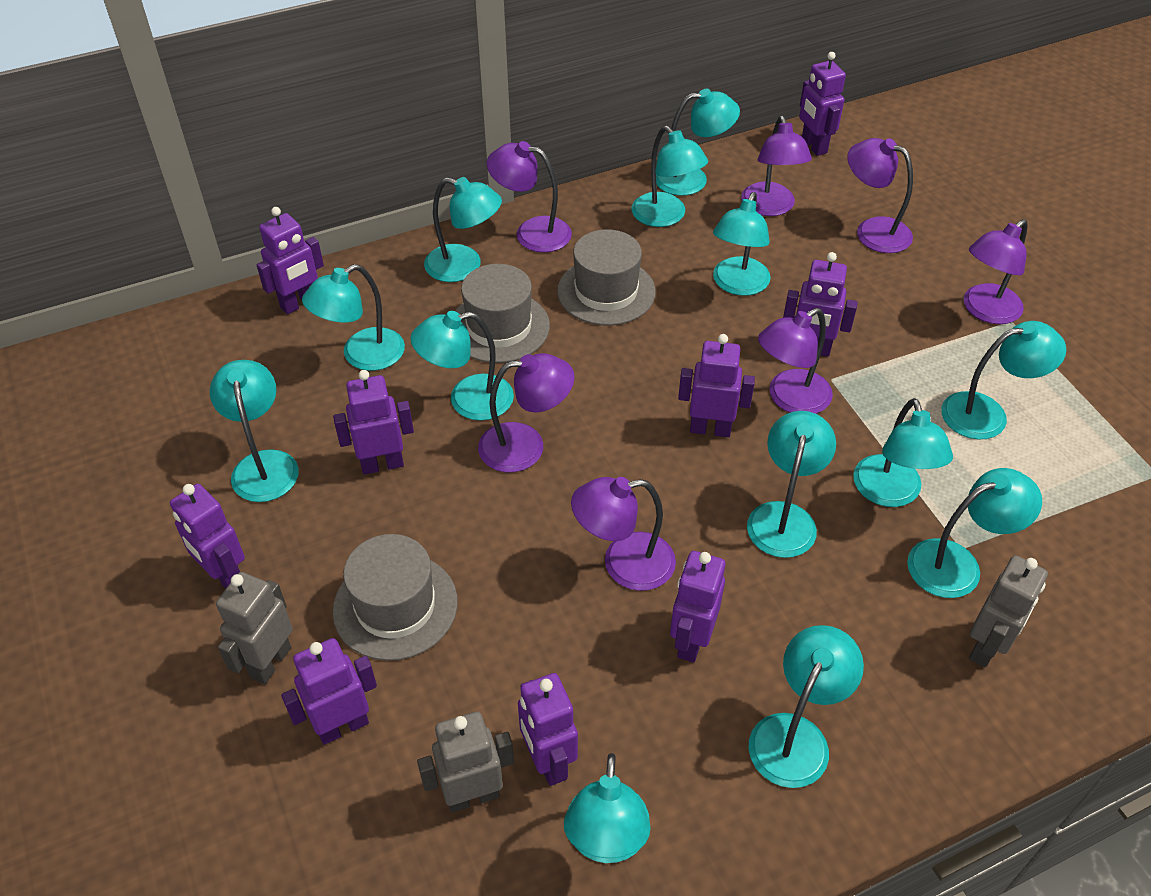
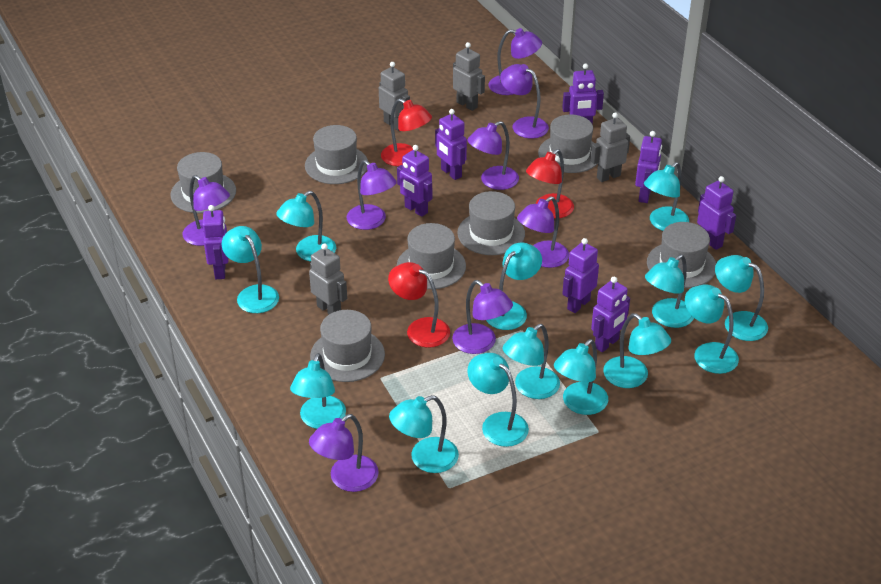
grey hat: 3 -> 7
grey robot: 3 -> 4
purple lamp: 7 -> 8
purple robot: 9 -> 8
red lamp: 0 -> 3

